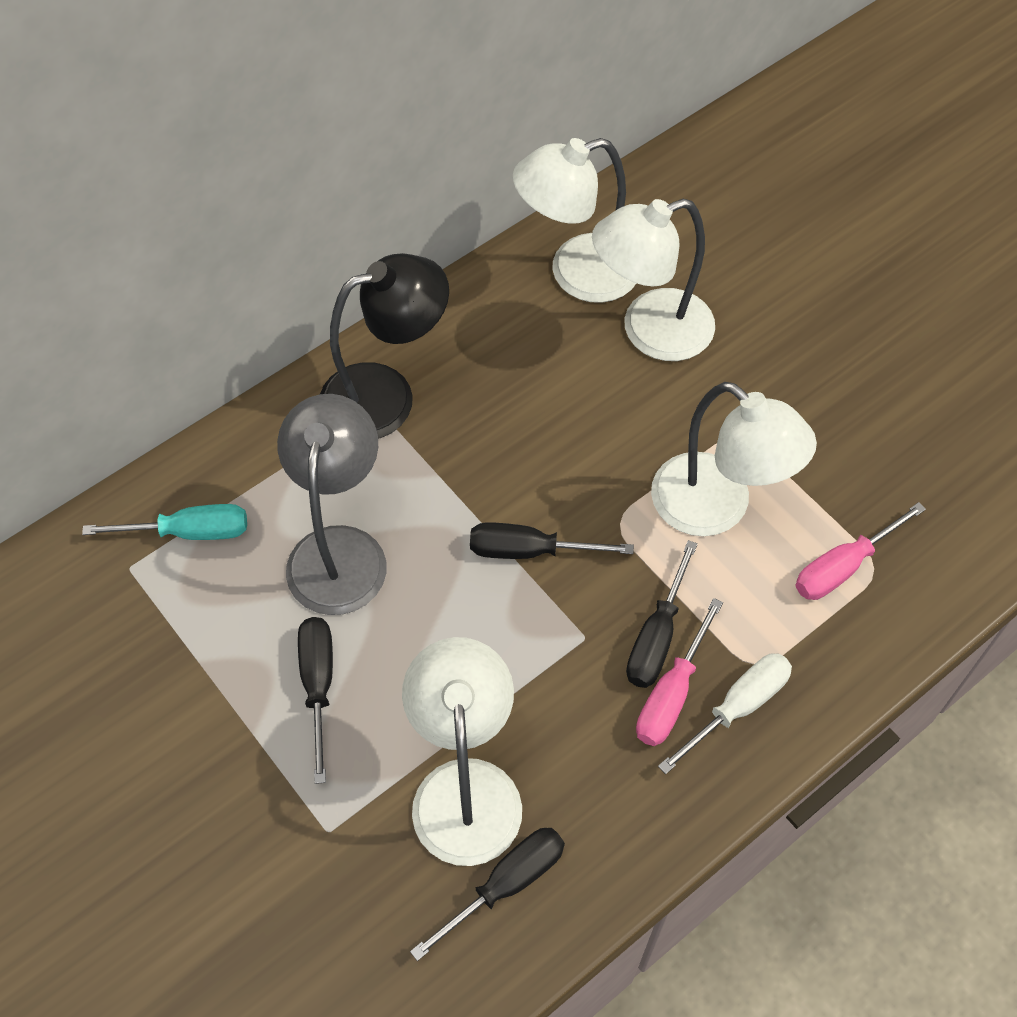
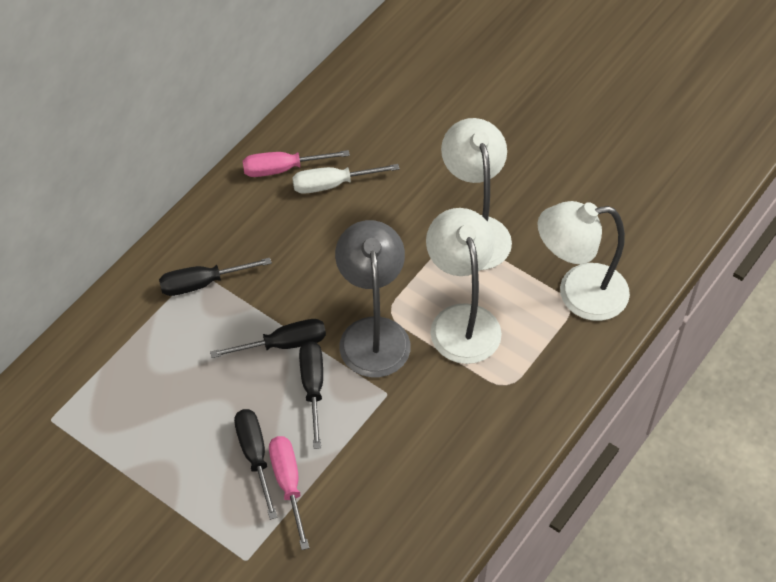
black lamp: 1 -> 0
turquoise screwdriver: 1 -> 0
white lamp: 4 -> 3

